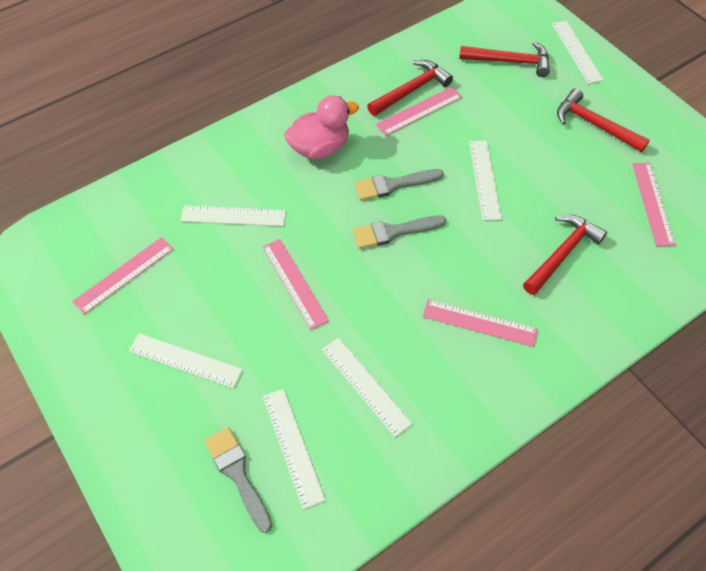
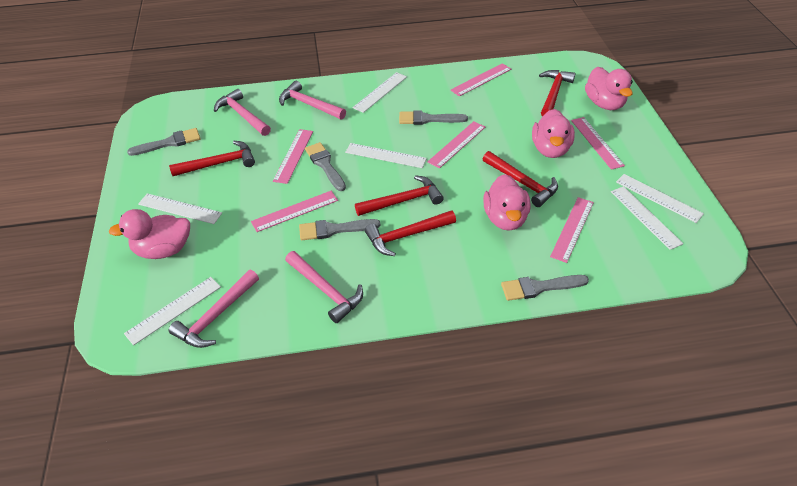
grey brush: 3 -> 5
pink duck: 1 -> 4
pink hammer: 0 -> 4
pink ruler: 5 -> 6
red hammer: 4 -> 5

